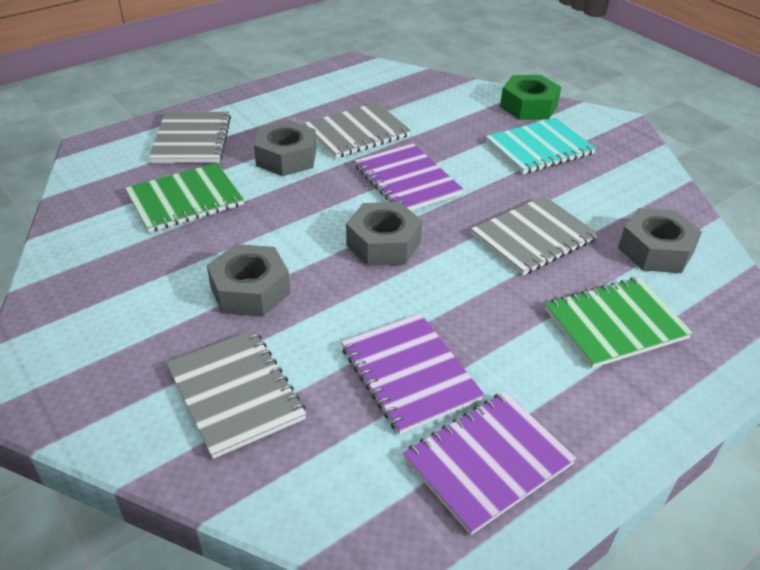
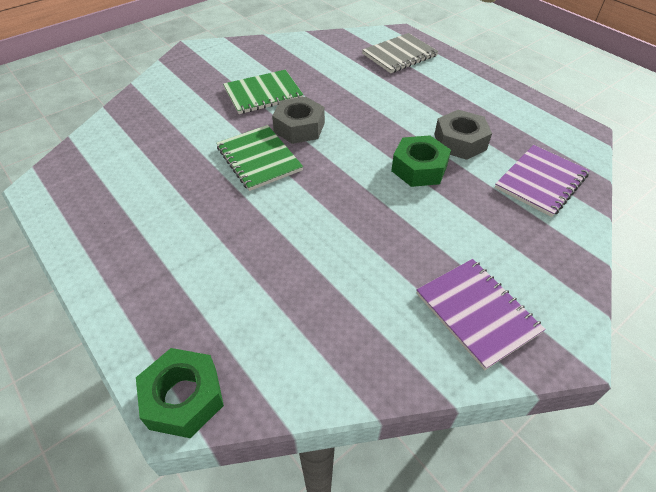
green nut: 1 -> 2
grey notebook: 4 -> 1
grey nut: 4 -> 2
purple notebook: 3 -> 2
turquoise notebook: 1 -> 0

